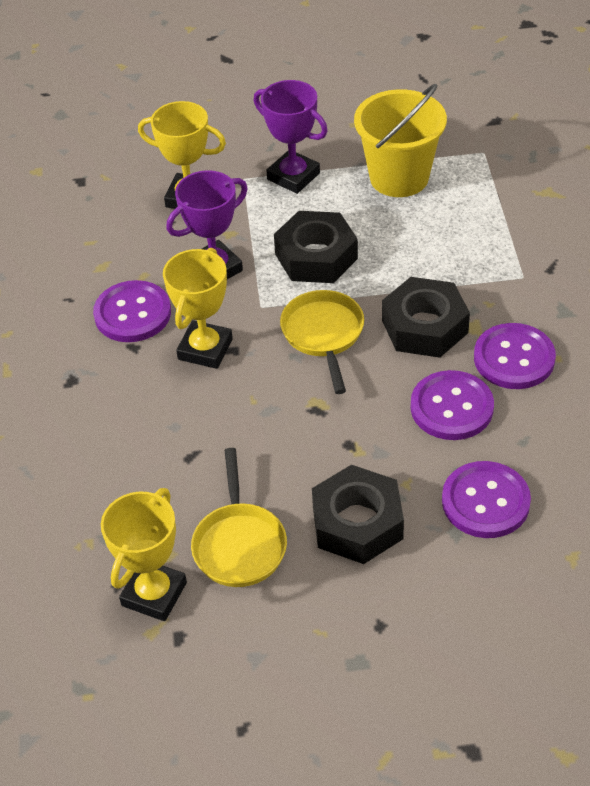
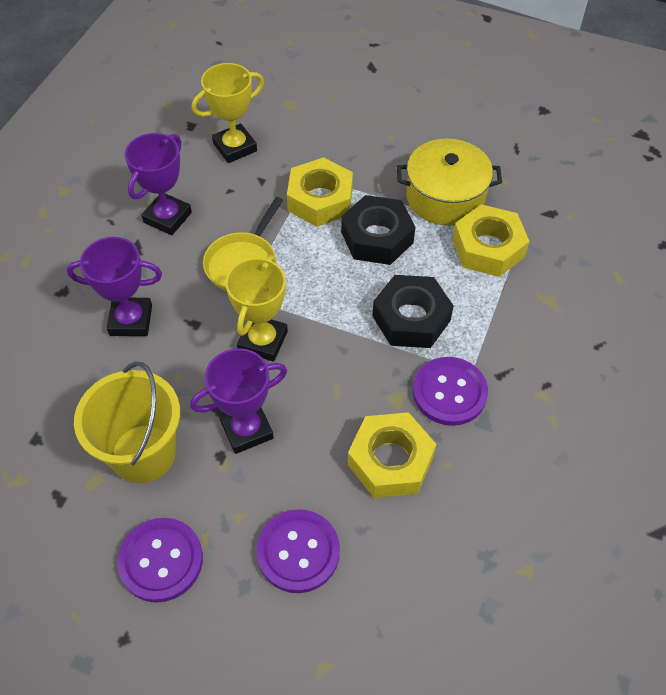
black nut: 3 -> 2
purple button: 4 -> 3
purple trophy: 2 -> 3
yellow nut: 0 -> 3
yellow pan: 2 -> 1
yellow pot: 0 -> 1
yellow trophy: 3 -> 2

